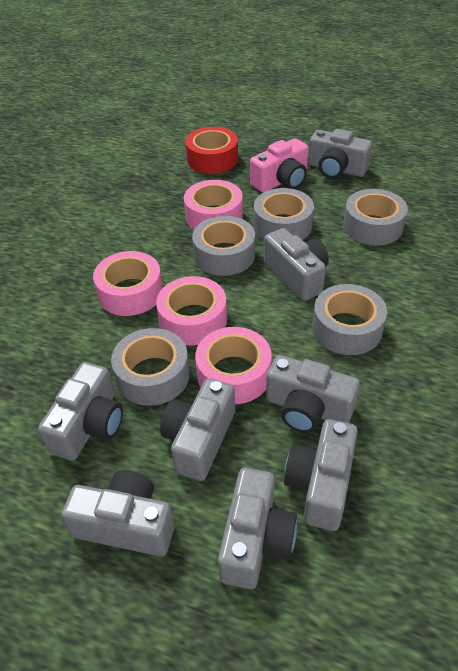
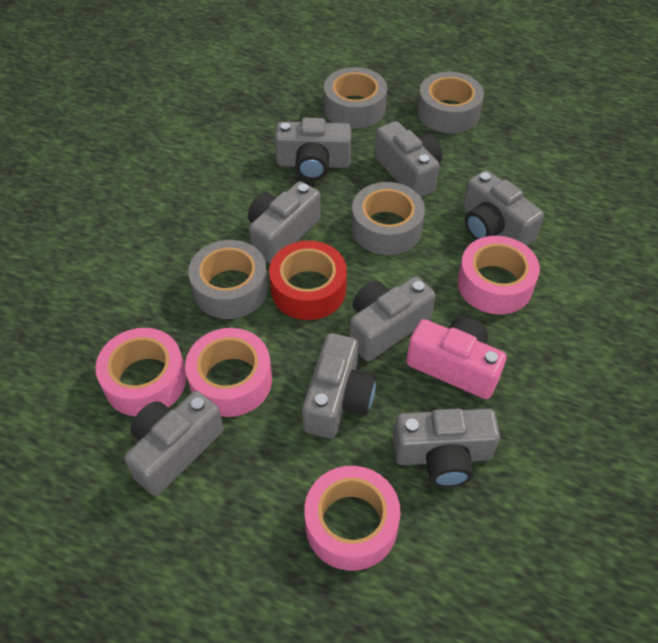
grey tape: 5 -> 4

